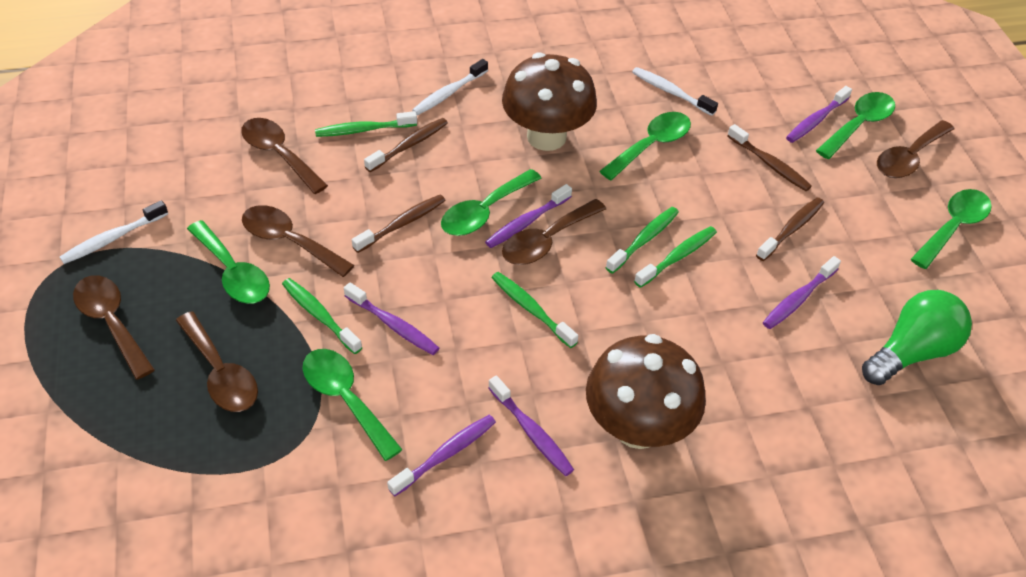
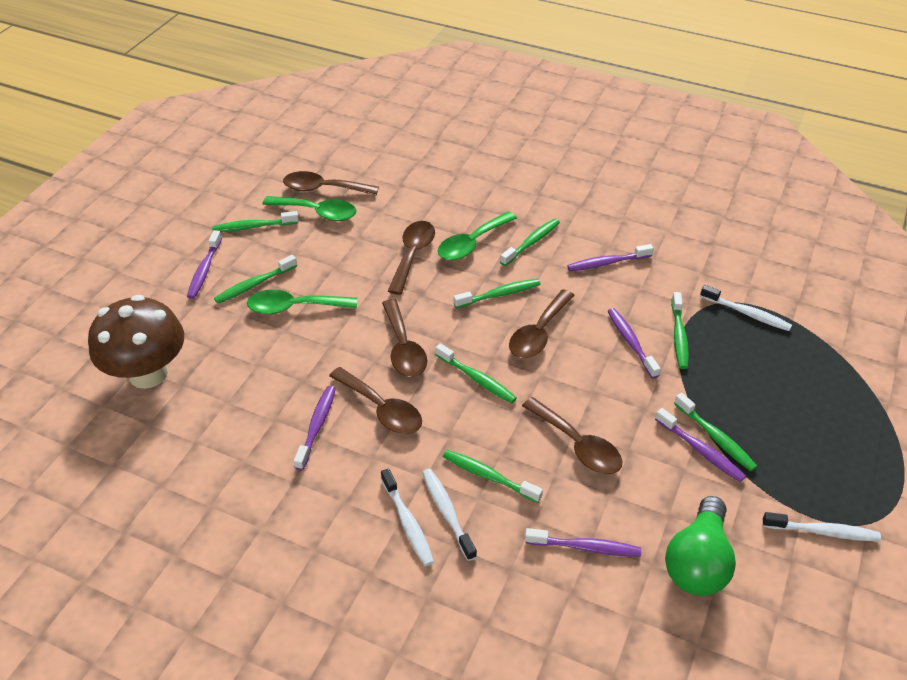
brown mushroom: 2 -> 1
brown toothbrush: 4 -> 0
green spoon: 6 -> 3
green toothbrush: 5 -> 8
white toothbrush: 3 -> 4

